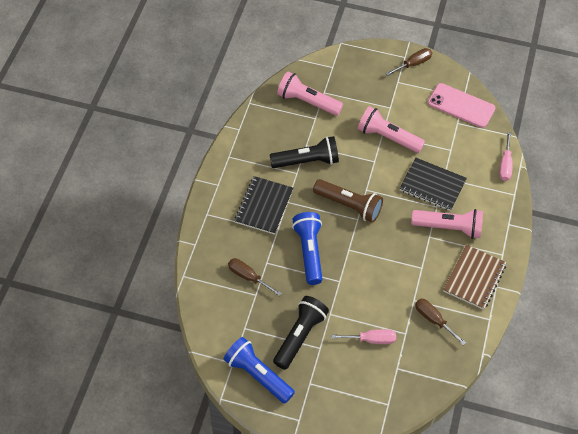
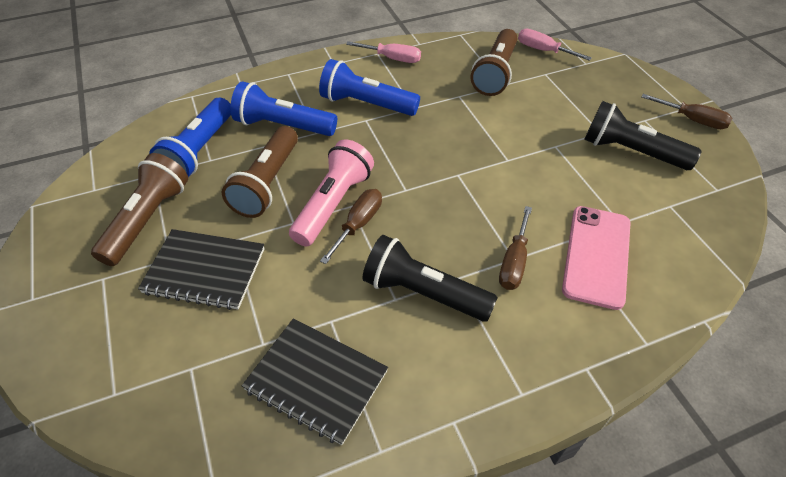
blue flashlight: 2 -> 3
brown flashlight: 1 -> 3
brown notebook: 1 -> 0
pink flashlight: 3 -> 1

